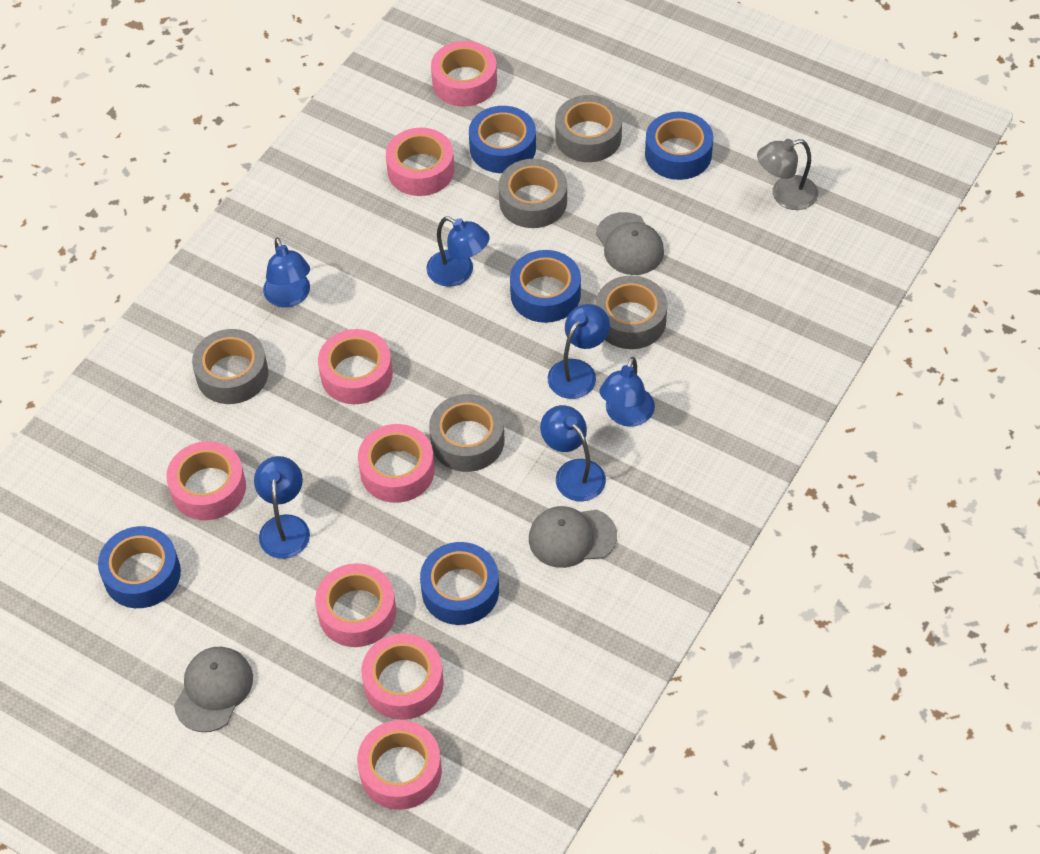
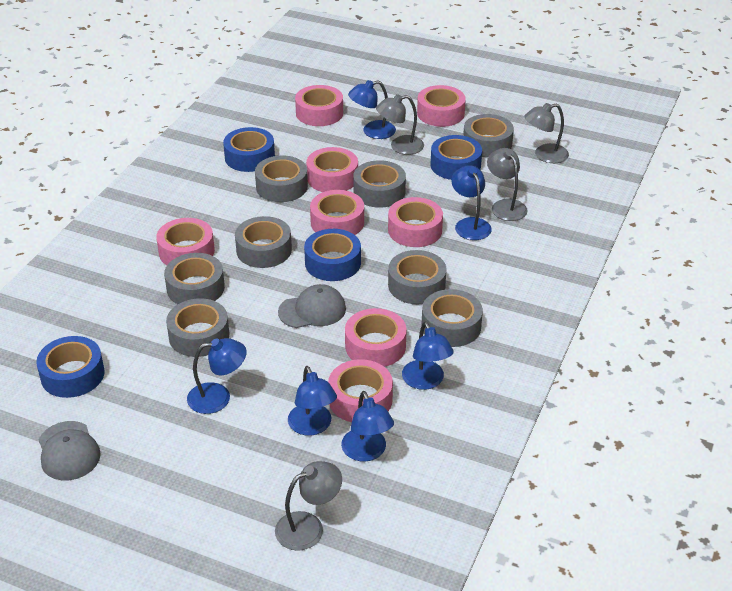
blue tape: 5 -> 4
grey cap: 3 -> 2
grey lamp: 1 -> 4
grey tape: 5 -> 8

